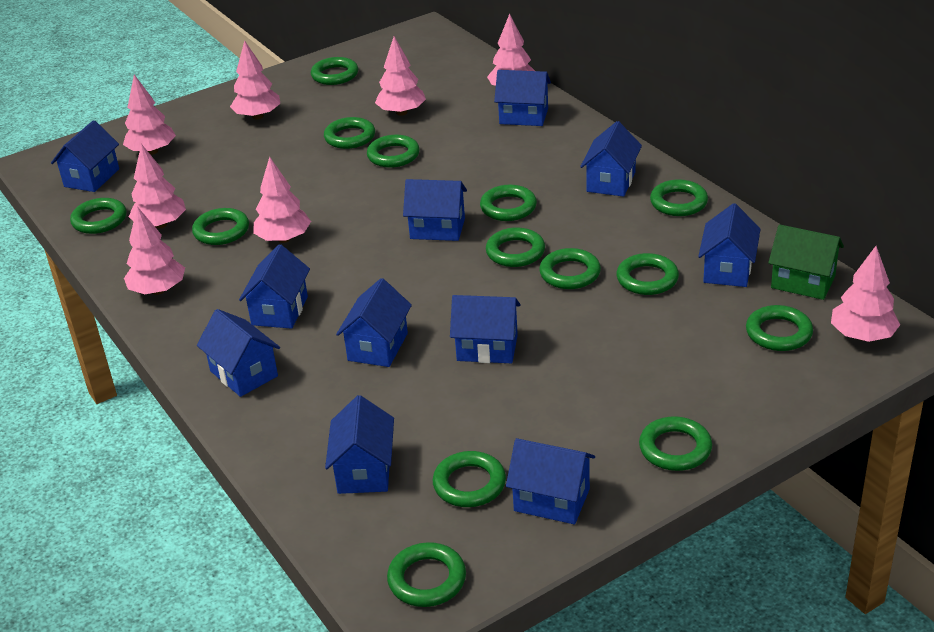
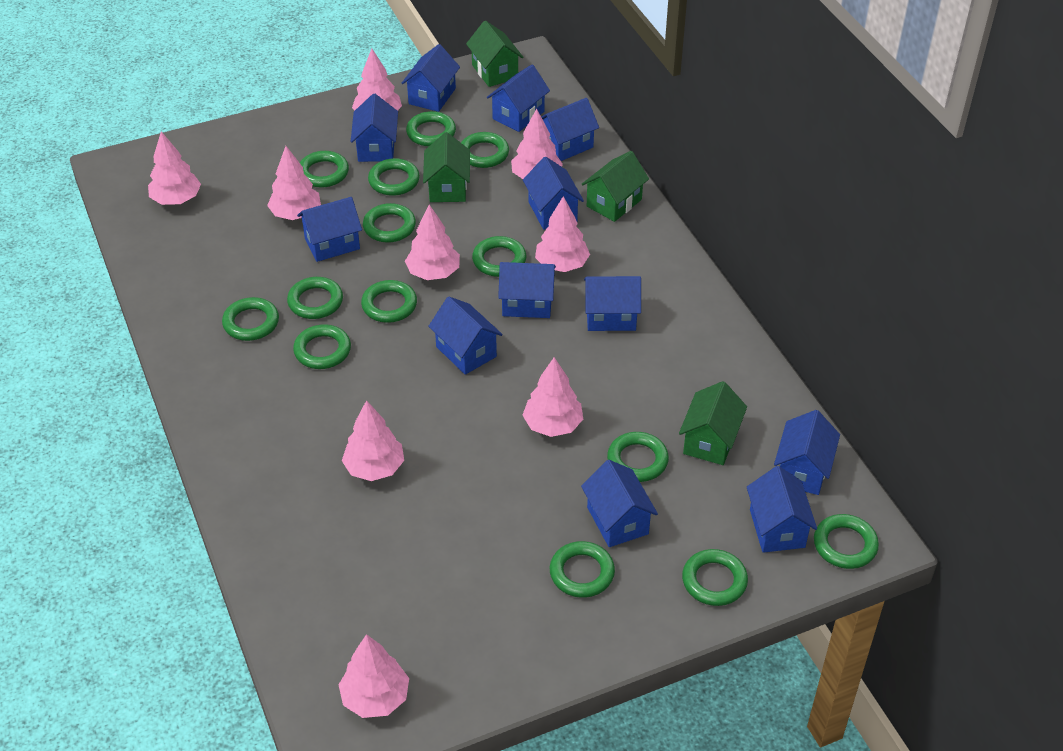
blue house: 11 -> 12
green house: 1 -> 4
pink tree: 8 -> 9

